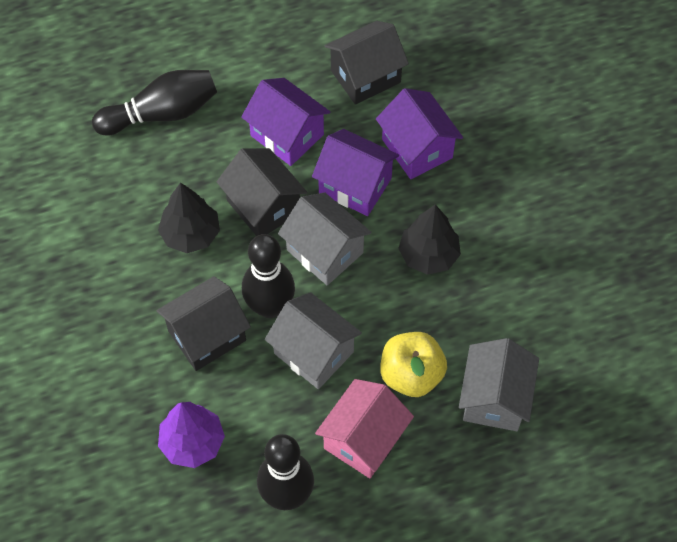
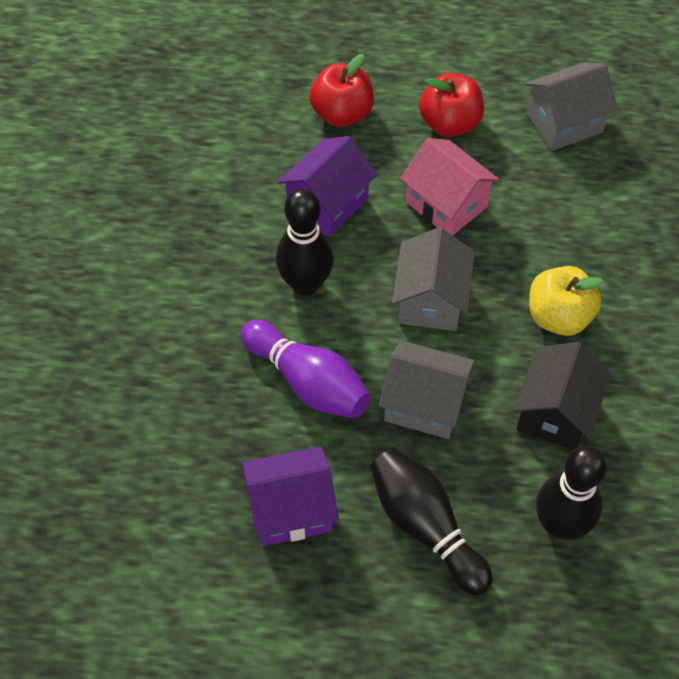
black house: 3 -> 1
black tree: 2 -> 0
purple bowling pin: 0 -> 1
purple house: 3 -> 2
purple tree: 1 -> 0
red apple: 0 -> 2

